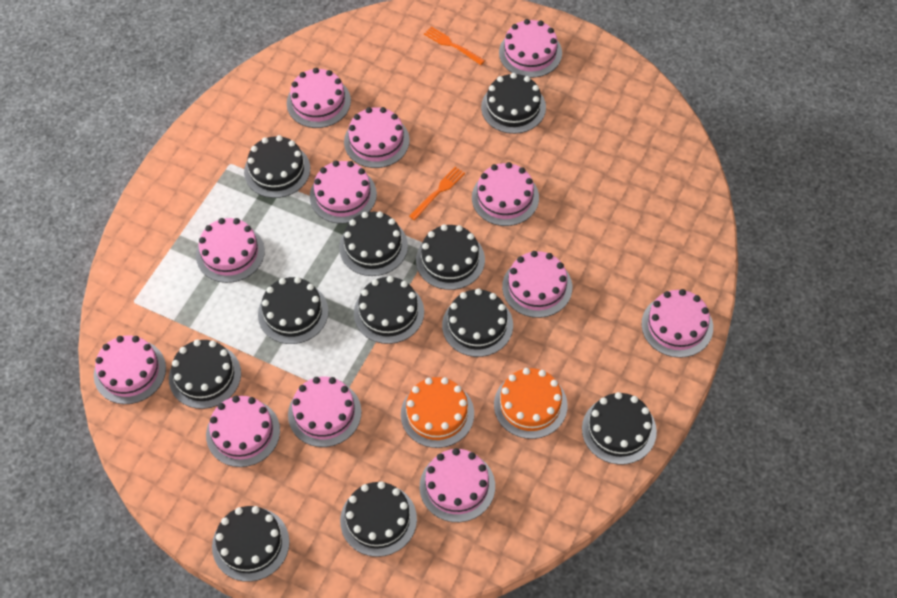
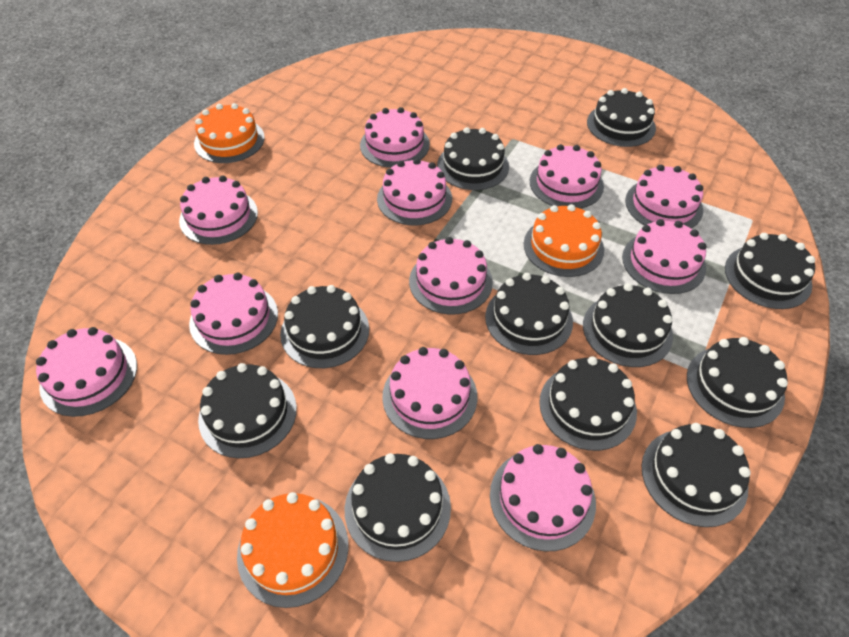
orange cake: 2 -> 3
orange fork: 2 -> 0
pink cake: 12 -> 11

